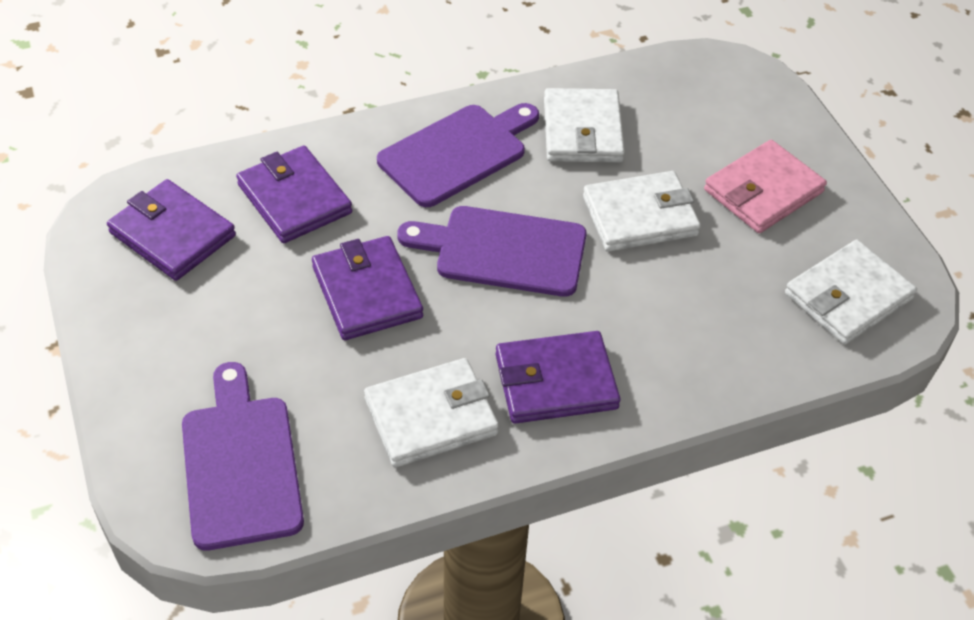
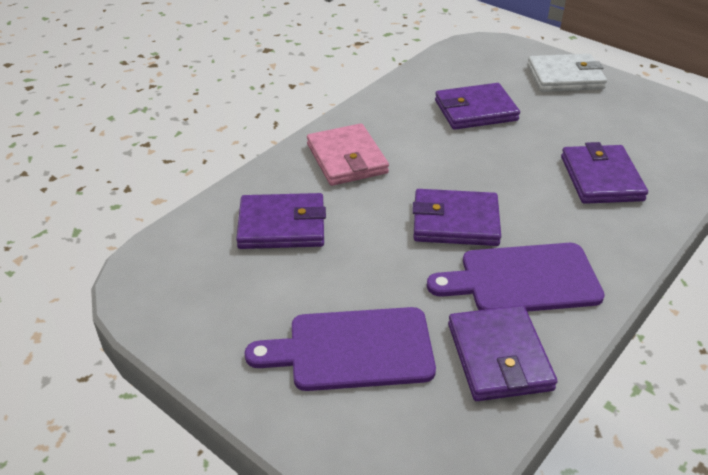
purple cutting board: 3 -> 2
purple wallet: 4 -> 5
white wallet: 4 -> 1

